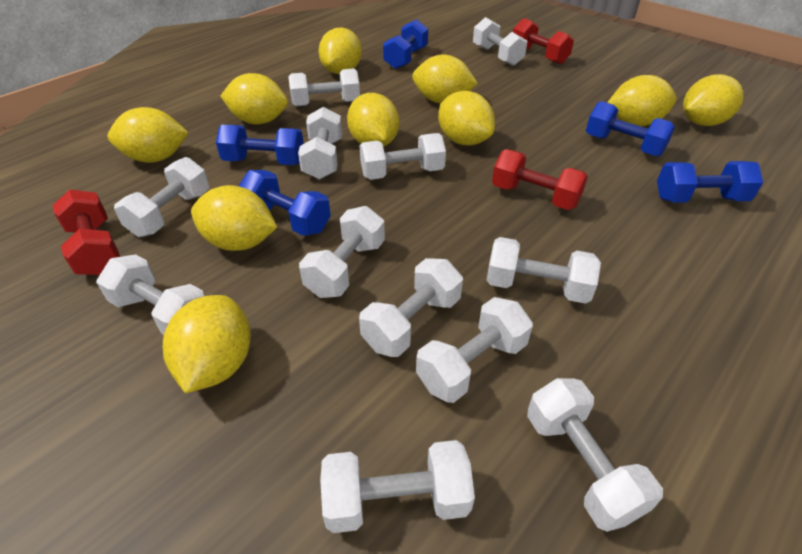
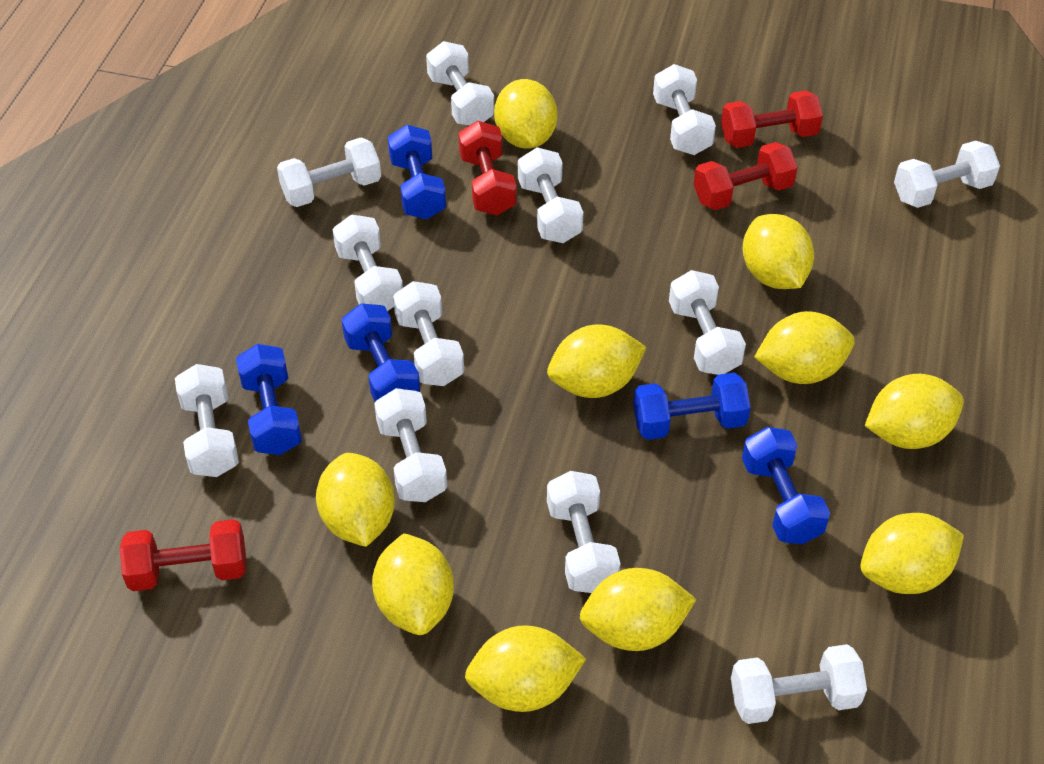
red dumbbell: 3 -> 4

